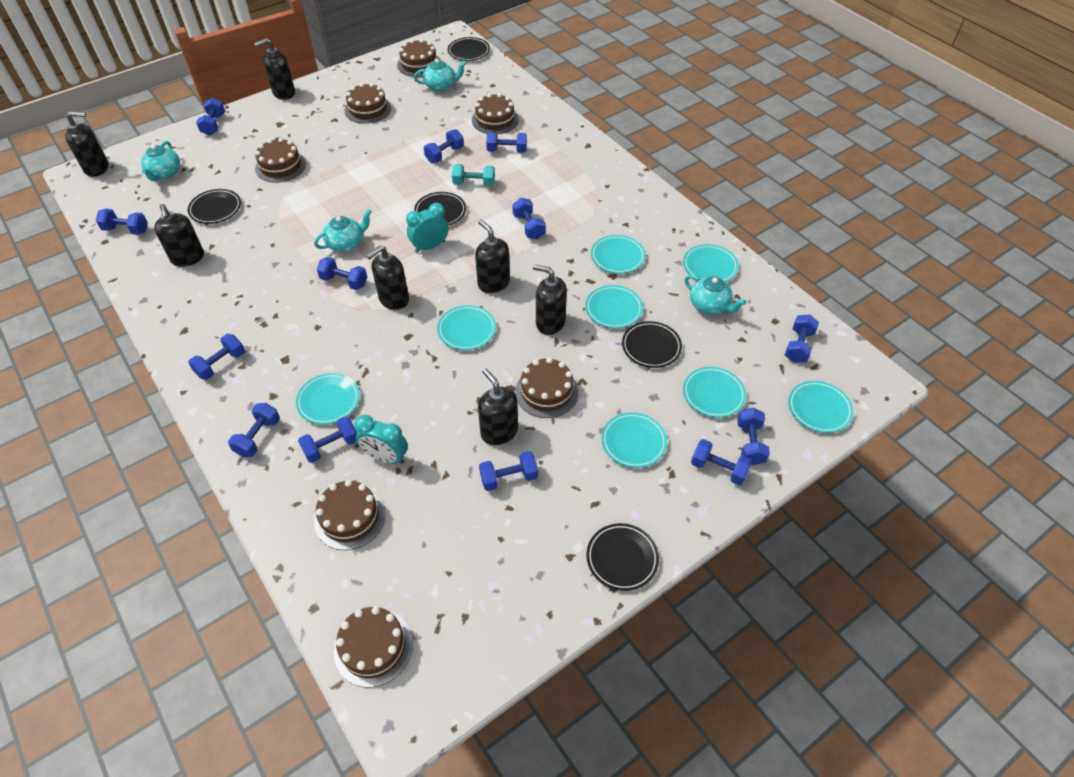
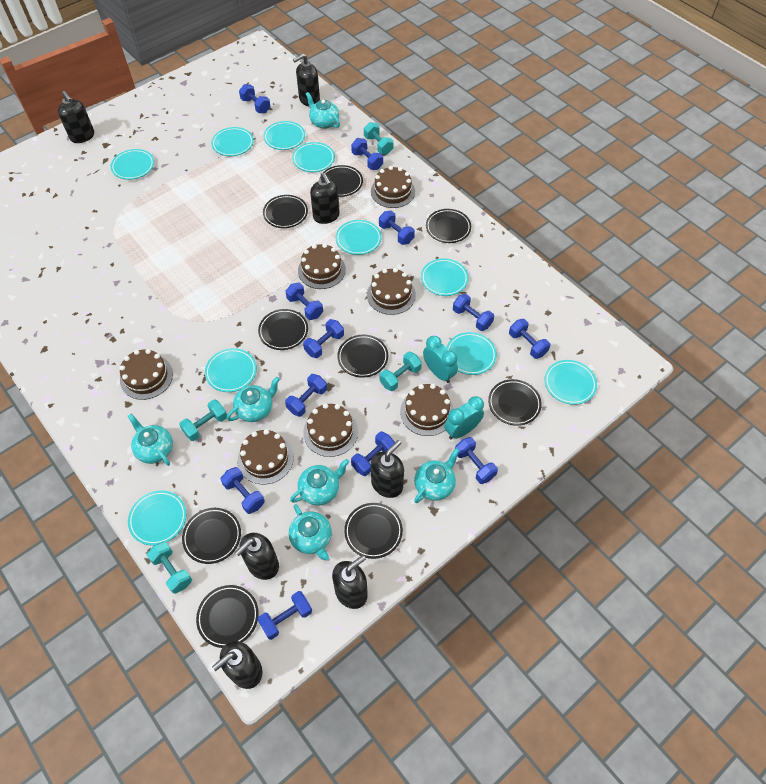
black plate: 5 -> 9
blue dumbbell: 13 -> 12
turquoise dumbbell: 1 -> 4
turquoise plate: 8 -> 10
turquoise teapot: 4 -> 6

